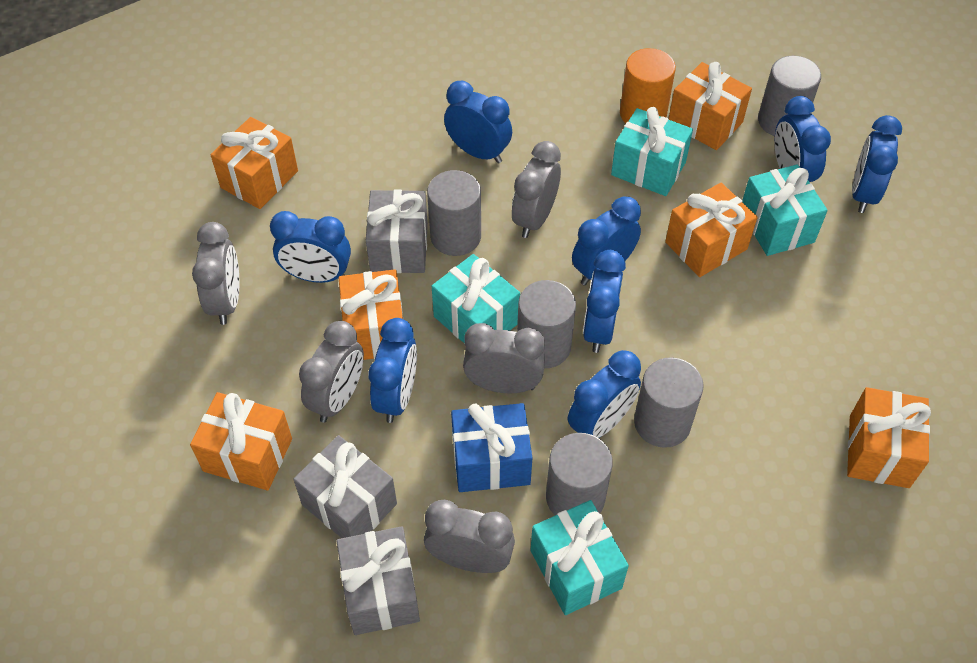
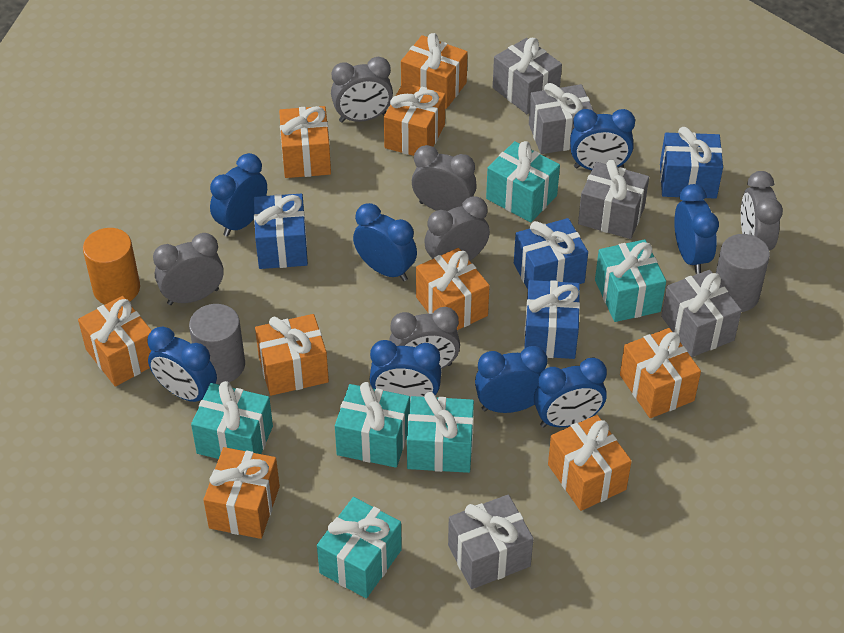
blue gift: 1 -> 4
grey clock: 5 -> 6
grey cylinder: 5 -> 2
grey gift: 3 -> 5
orange gift: 6 -> 9
turquoise gift: 4 -> 6

